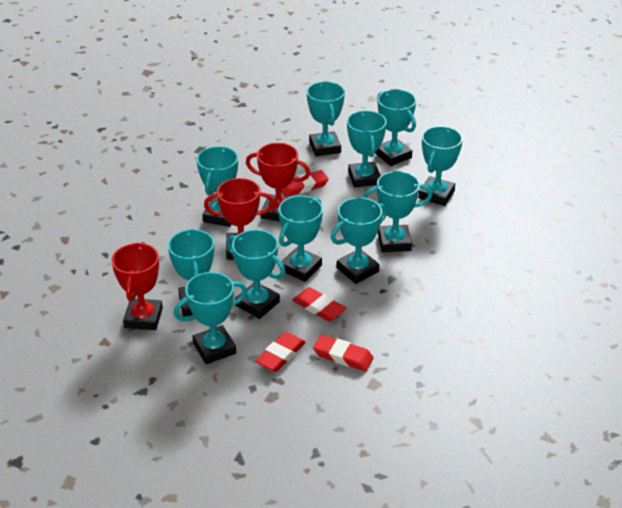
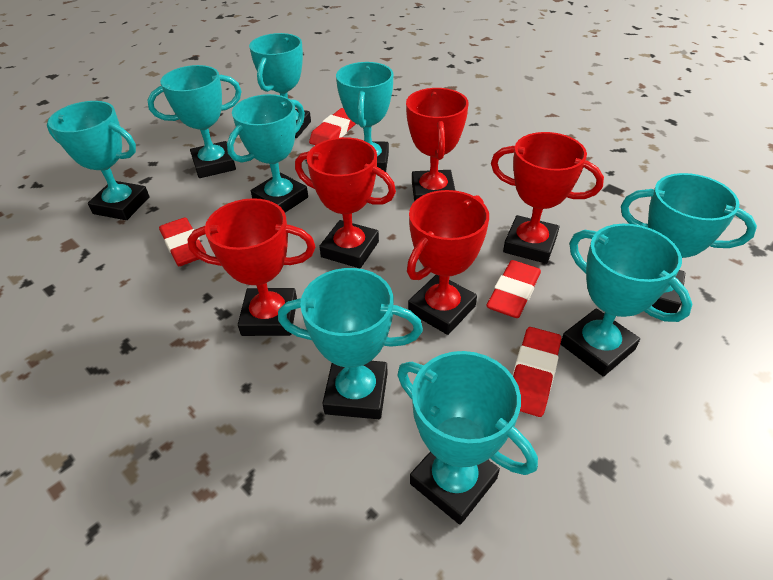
red trophy: 3 -> 5
turquoise trophy: 11 -> 9

